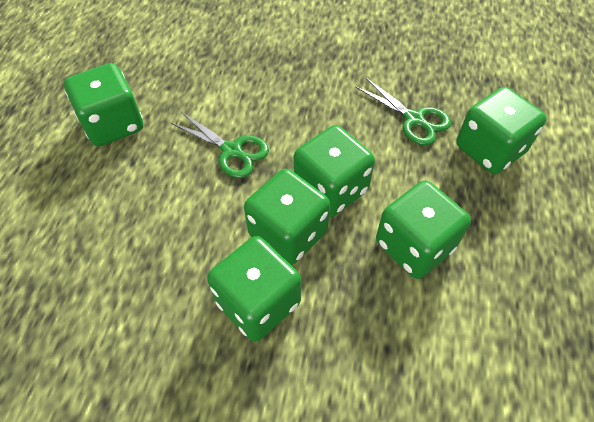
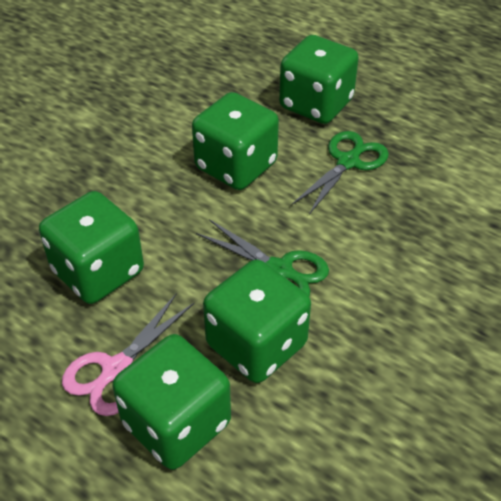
green dice: 6 -> 5
pink scissors: 0 -> 1

